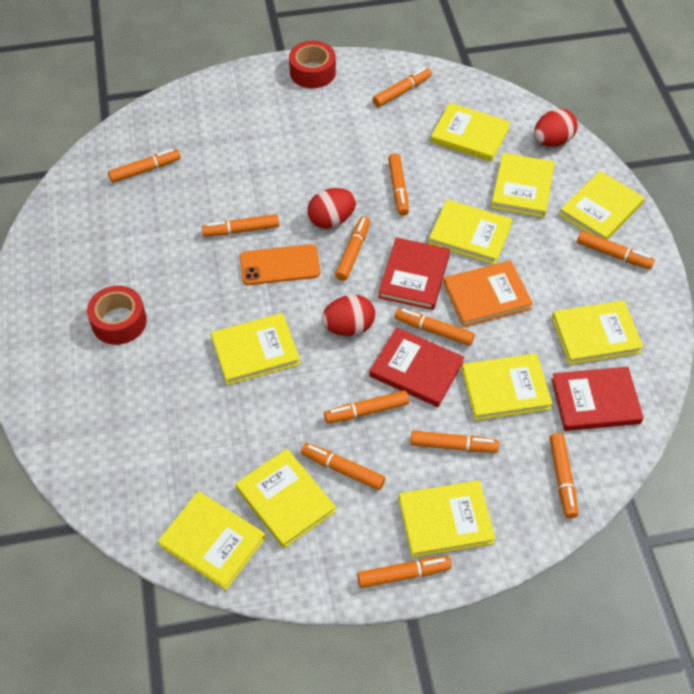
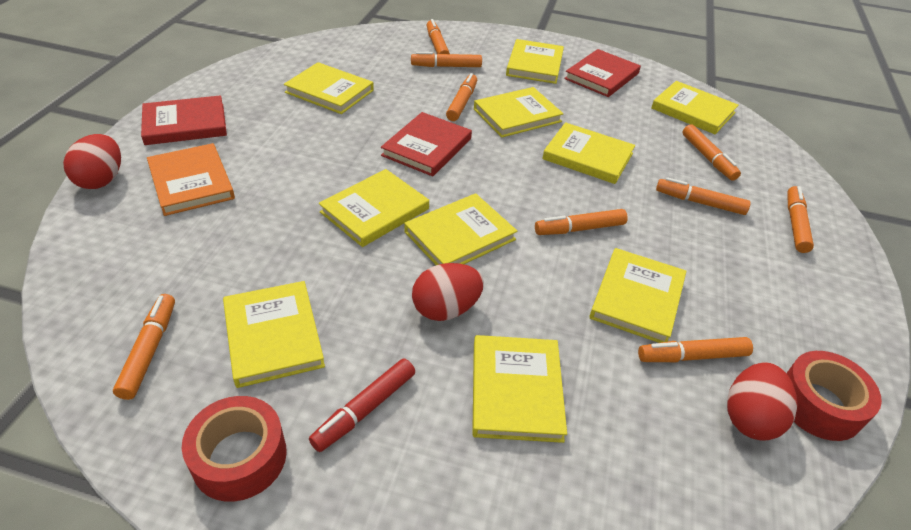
orange marker: 12 -> 9
orange phone: 1 -> 0
red marker: 0 -> 1

